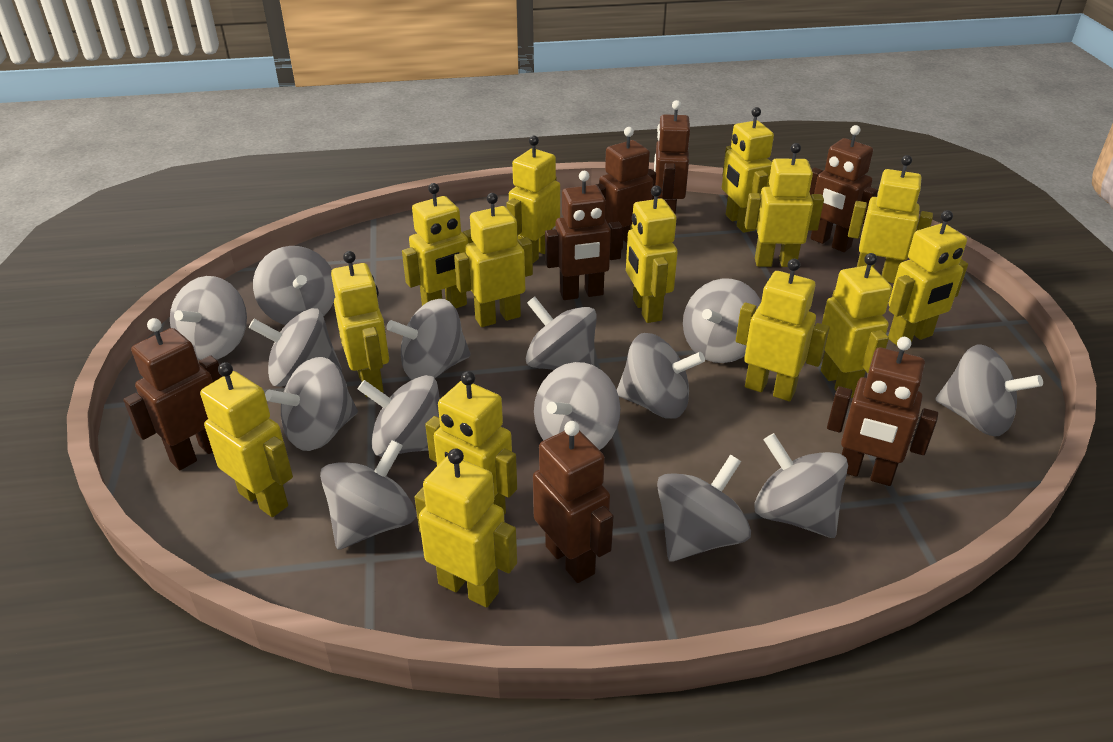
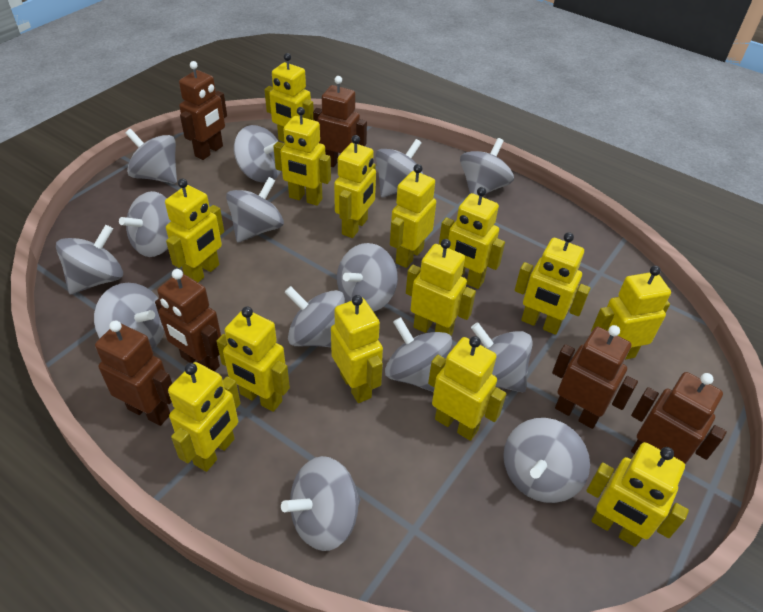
brown robot: 7 -> 6

